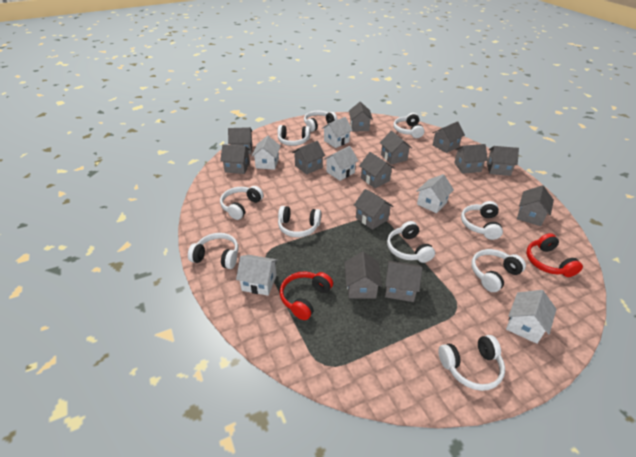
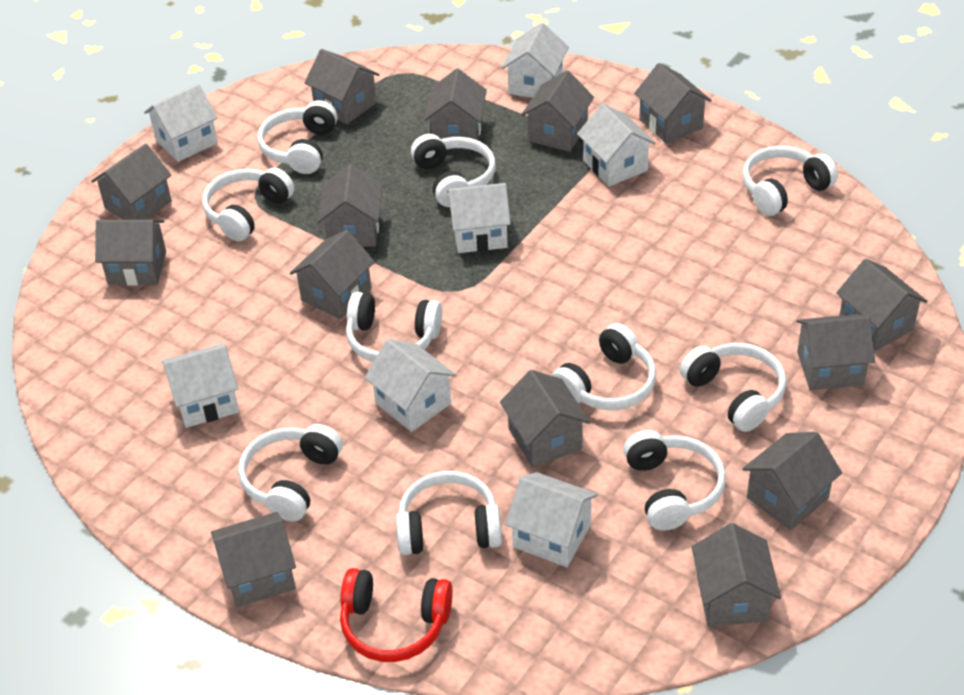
grey house: 13 -> 14
red headphones: 2 -> 1
white house: 6 -> 7

